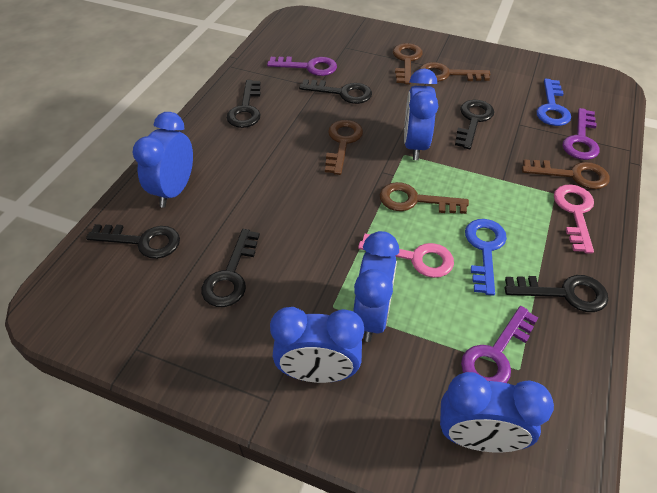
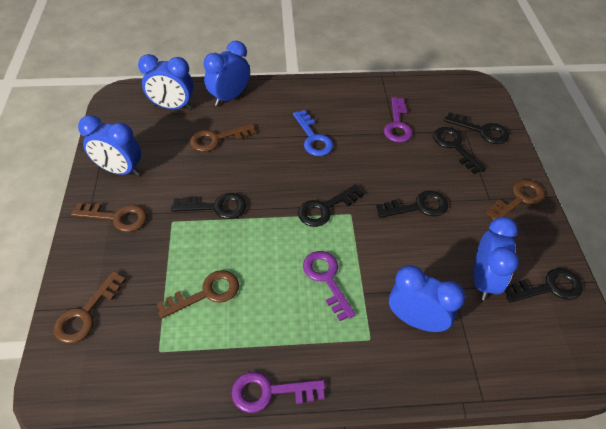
blue key: 2 -> 1
pink key: 2 -> 0

